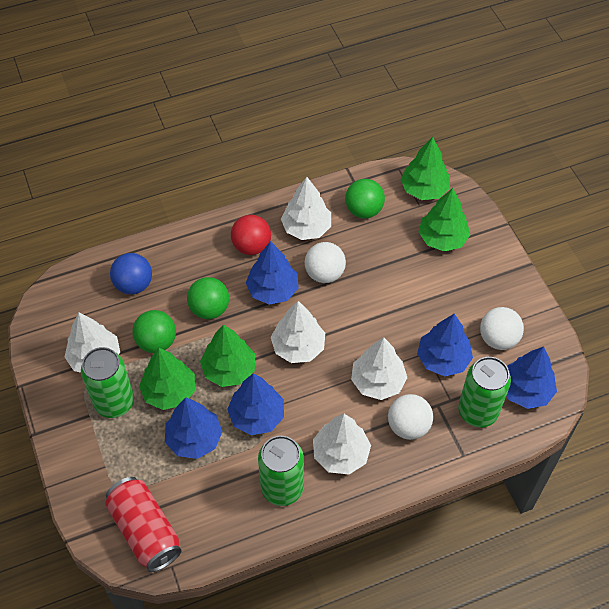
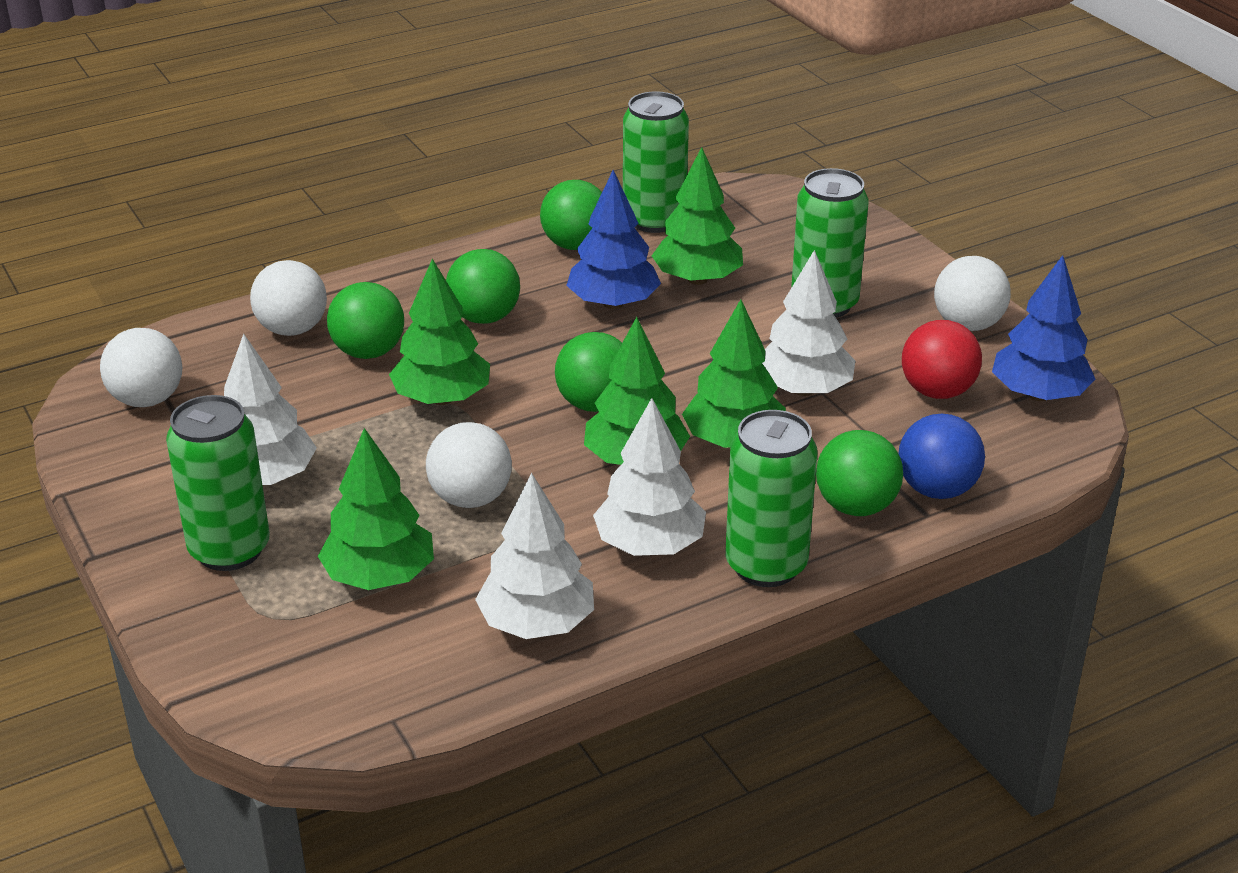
blue tree: 5 -> 2
green ball: 3 -> 5
green can: 3 -> 4
green tree: 4 -> 5
red can: 1 -> 0
white ball: 3 -> 4
white tree: 5 -> 4

